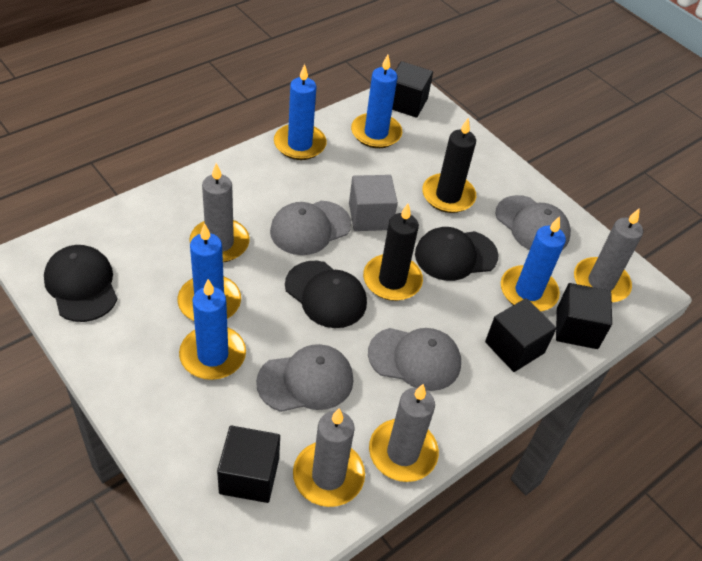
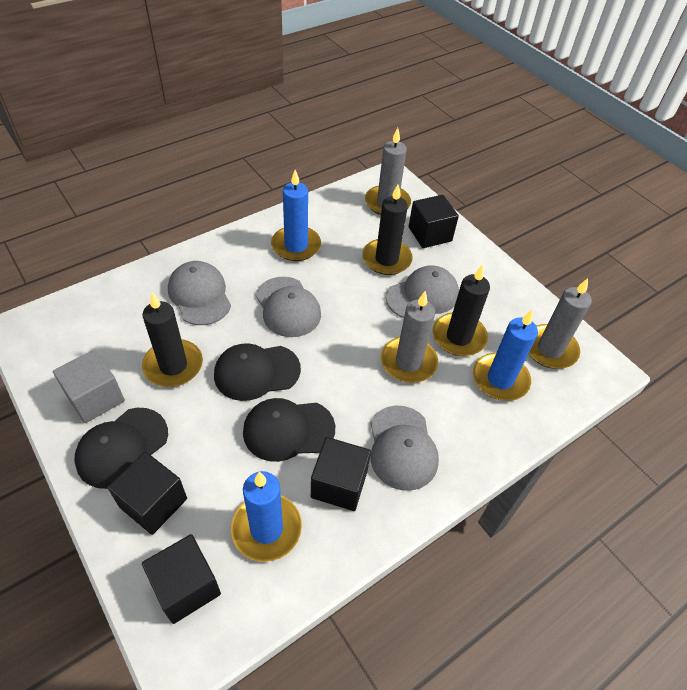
black candle: 2 -> 3
blue candle: 5 -> 3
grey candle: 4 -> 3

